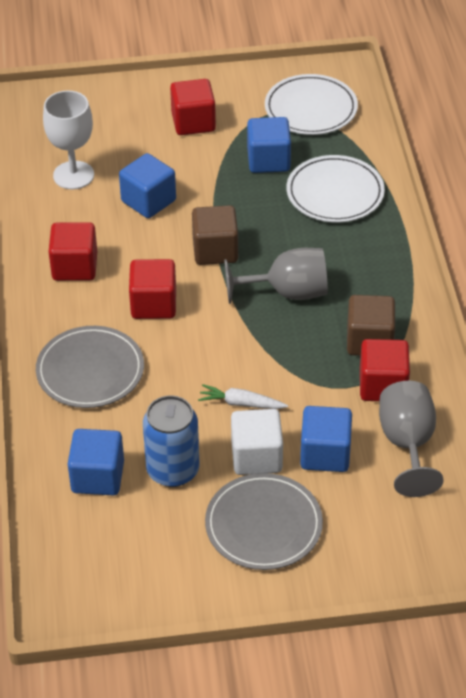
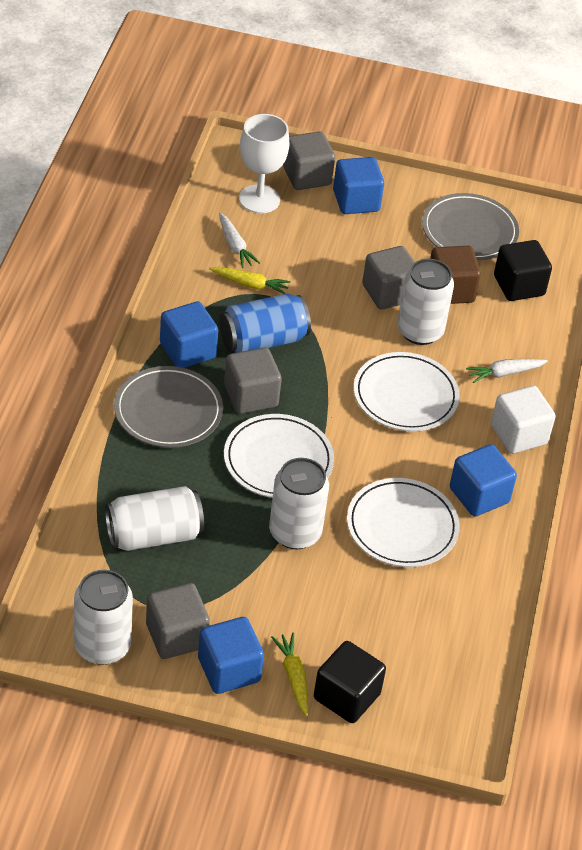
black cube: 0 -> 2
brown cube: 2 -> 1
grey cube: 0 -> 4
grey goblet: 2 -> 0
red cube: 4 -> 0
white can: 0 -> 4
white carrot: 1 -> 2
white plate: 2 -> 3
yellow carrot: 0 -> 2

